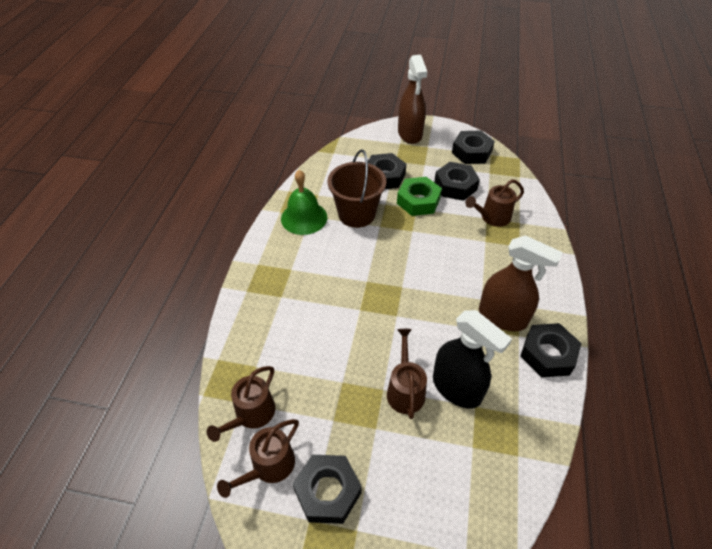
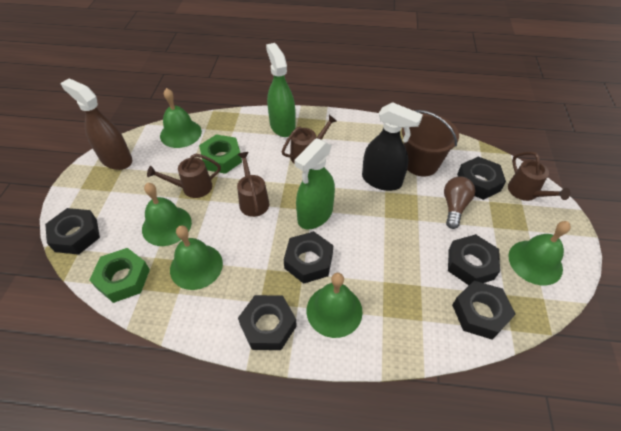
black nut: 5 -> 6
brown light bulb: 0 -> 1
brown spray bottle: 2 -> 1
green bell: 1 -> 5
green nut: 1 -> 2
green spray bottle: 0 -> 2

